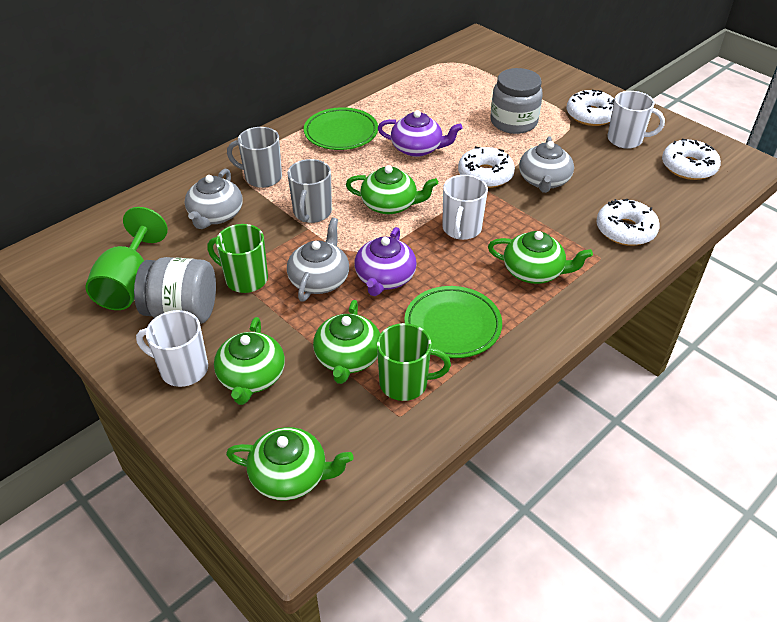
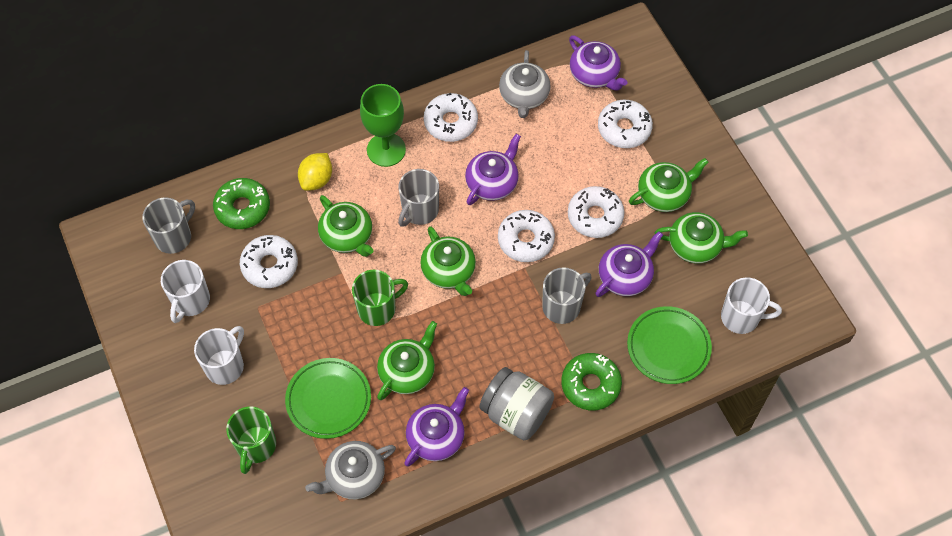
green donut: 0 -> 2
grey jar: 2 -> 1
grey mug: 2 -> 3
grey teapot: 3 -> 2
purple teapot: 2 -> 4
white donut: 4 -> 5
yellow lemon: 0 -> 1

